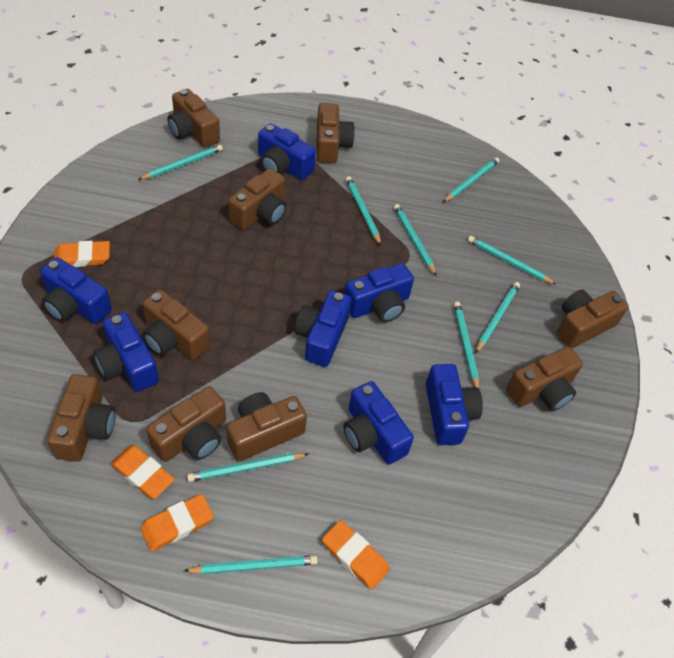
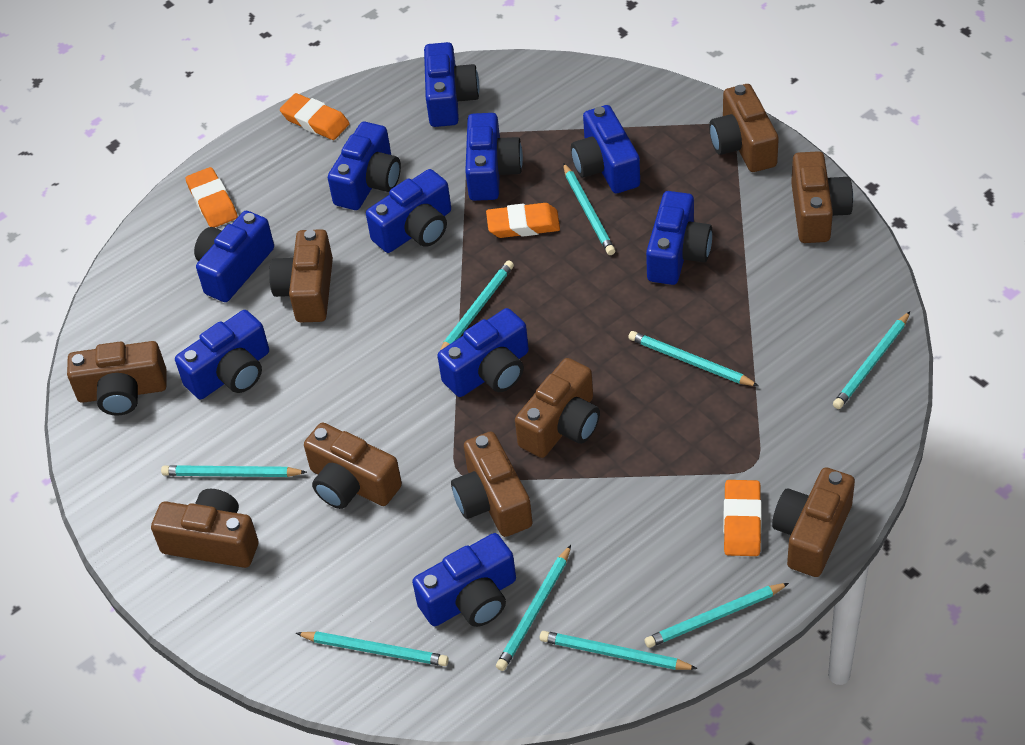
blue camera: 7 -> 10

